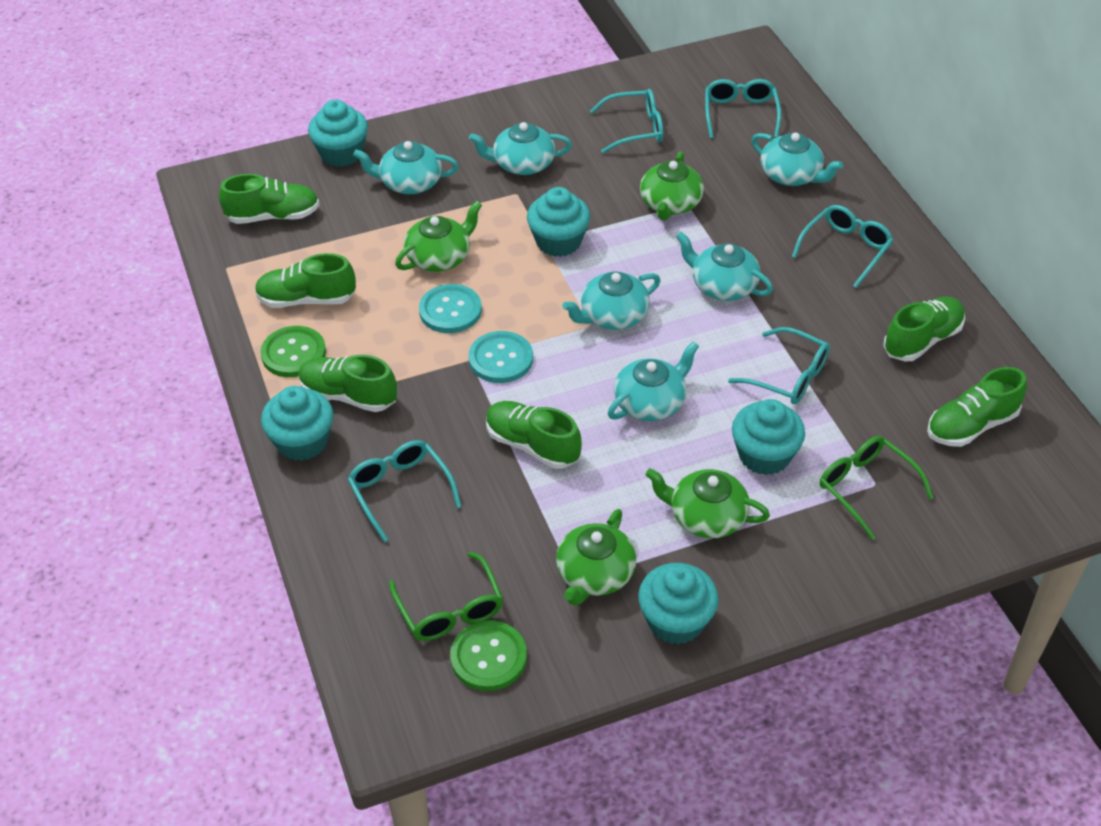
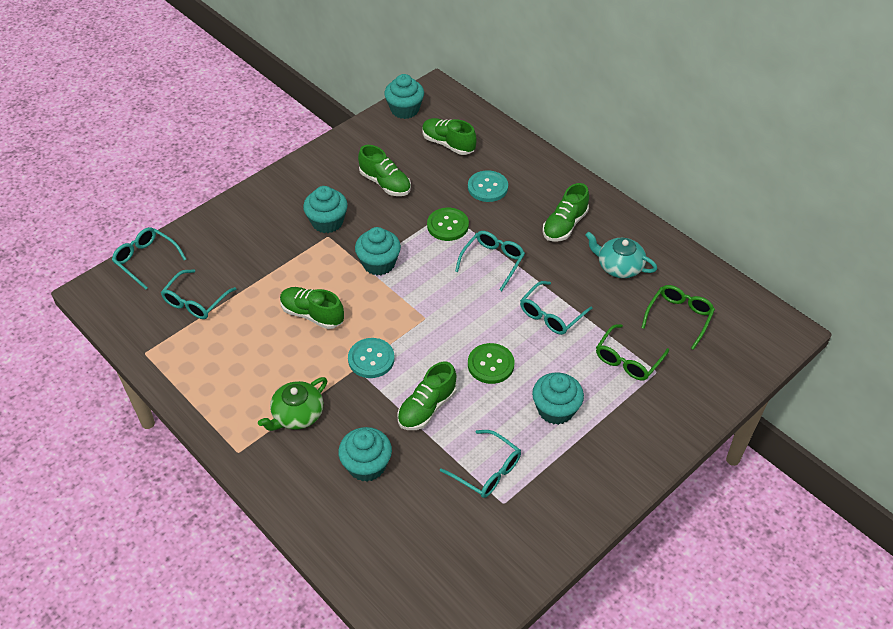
green shoe: 6 -> 5
green teapot: 4 -> 1
turquoise teapot: 6 -> 1

